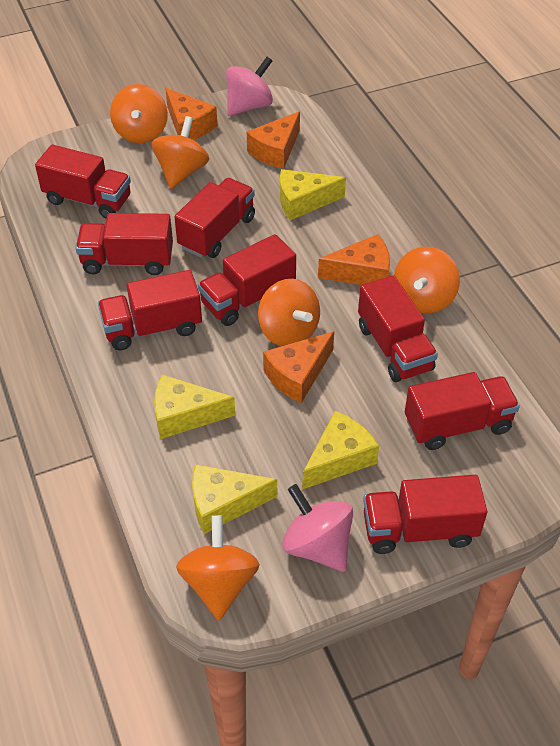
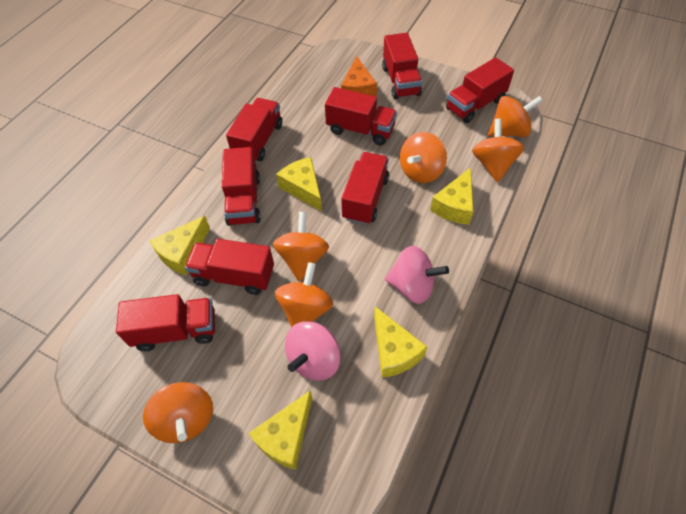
orange cheese: 4 -> 1
orange spinning top: 5 -> 6
yellow cheese: 4 -> 5

